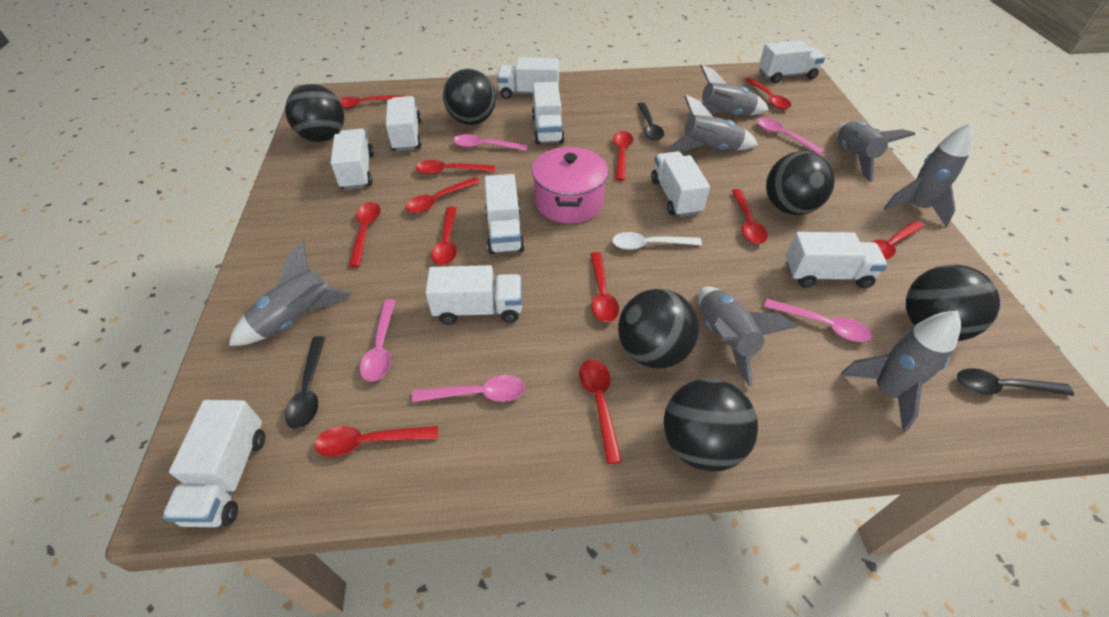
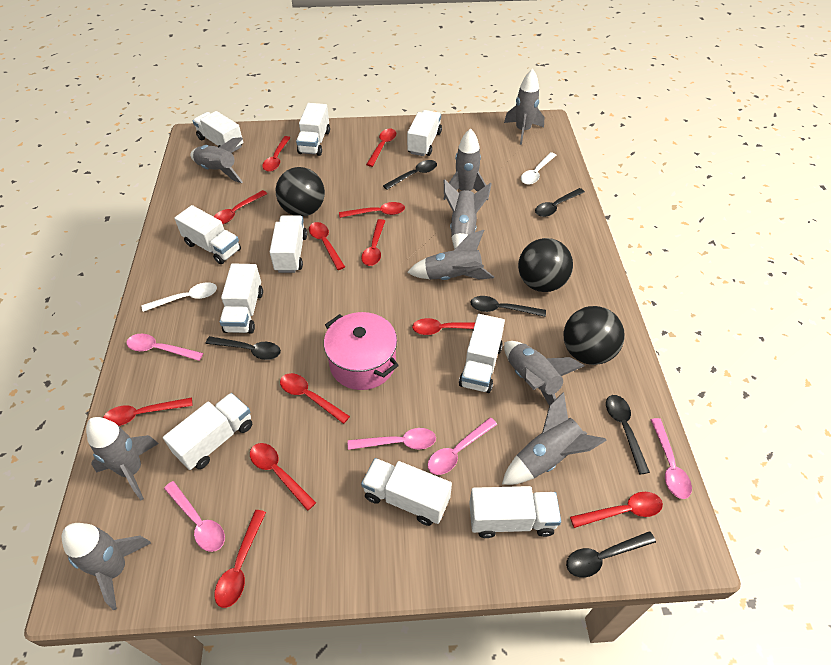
black ball: 6 -> 3
black spoon: 3 -> 6
grey rocket: 7 -> 9
white spoon: 1 -> 2

